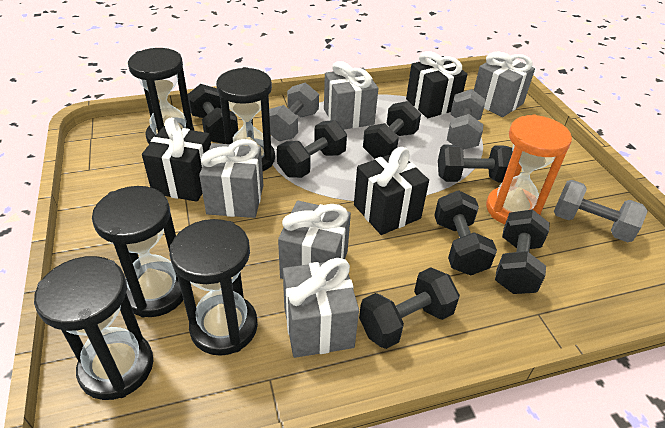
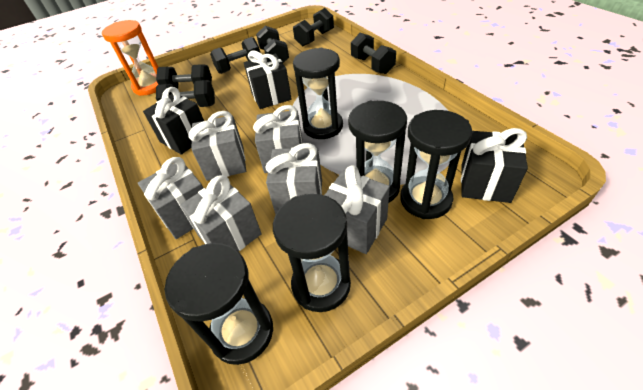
black dumbbell: 7 -> 6
grey dumbbell: 3 -> 0
grey gift: 5 -> 6

